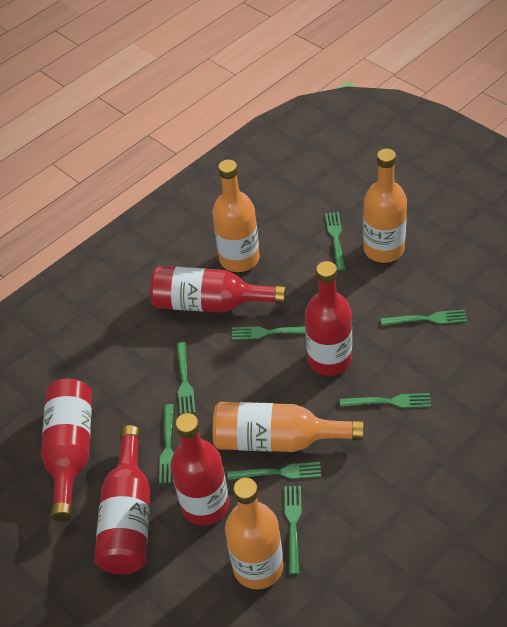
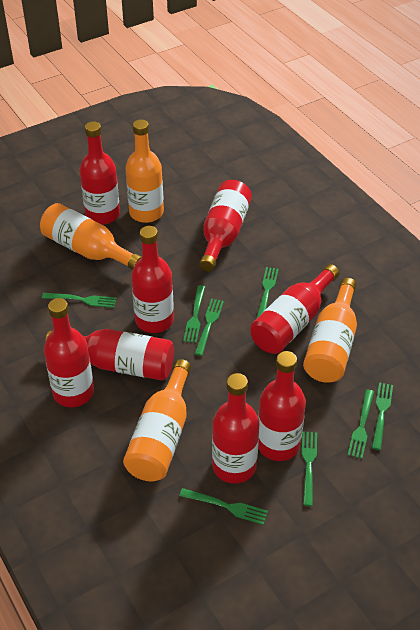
red bottle: 5 -> 8

